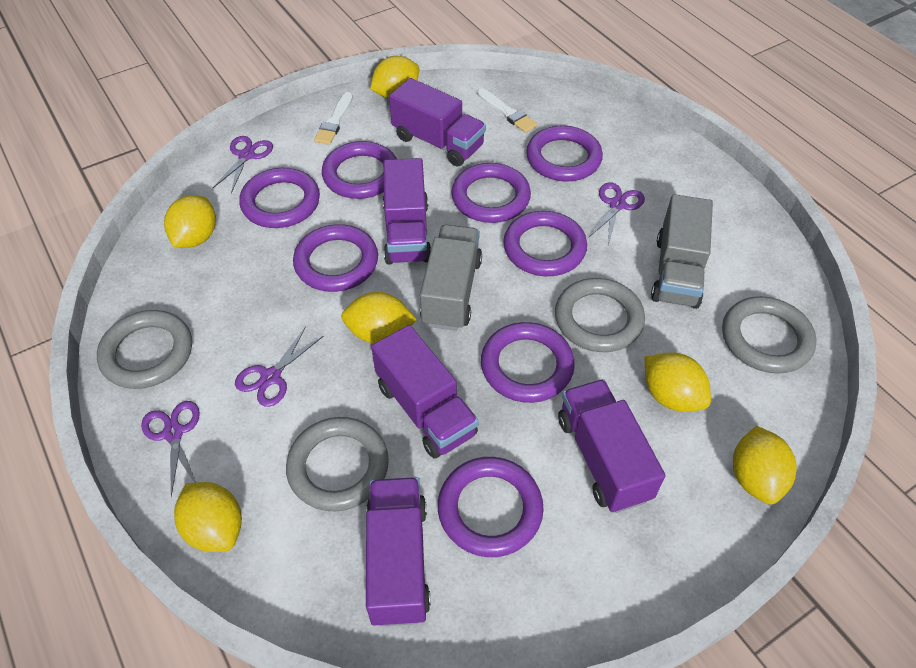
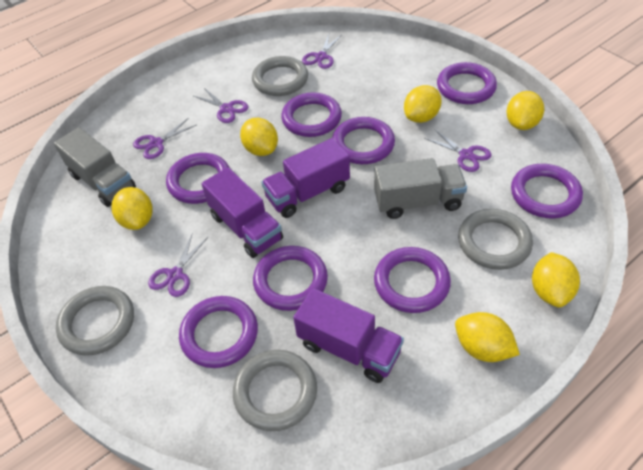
purple scissors: 4 -> 5
purple truck: 5 -> 3
white brush: 2 -> 0

